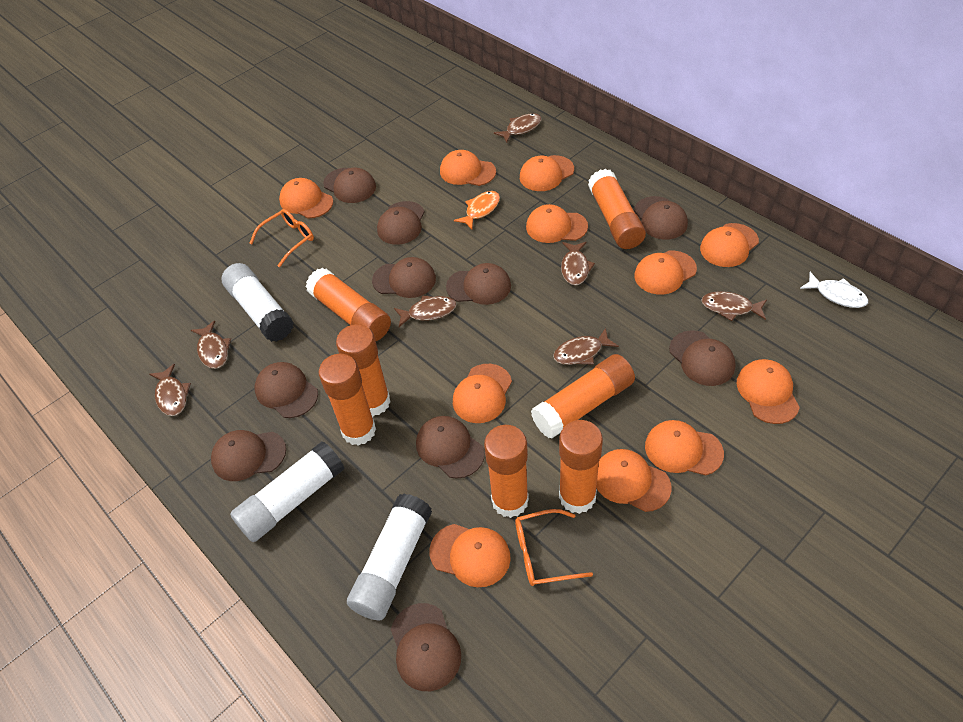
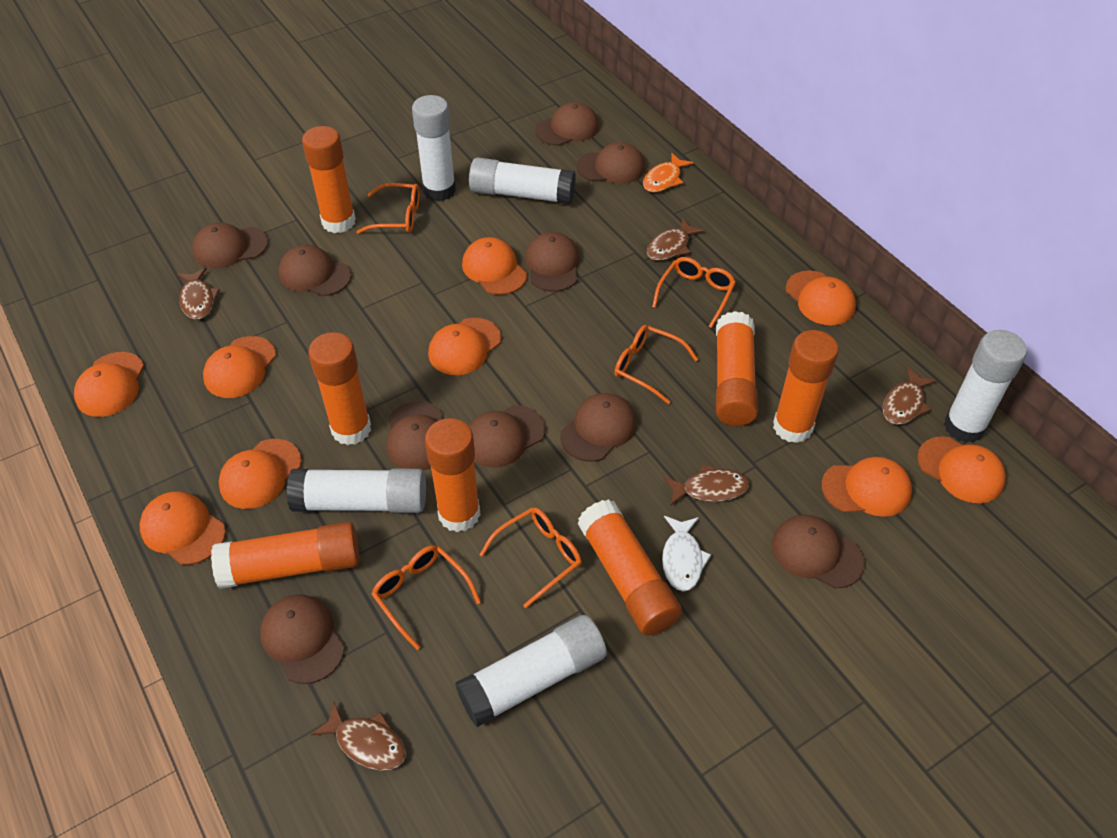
brown fish: 7 -> 5
orange cap: 11 -> 9
orange glasses: 2 -> 5
white glue stick: 3 -> 5

